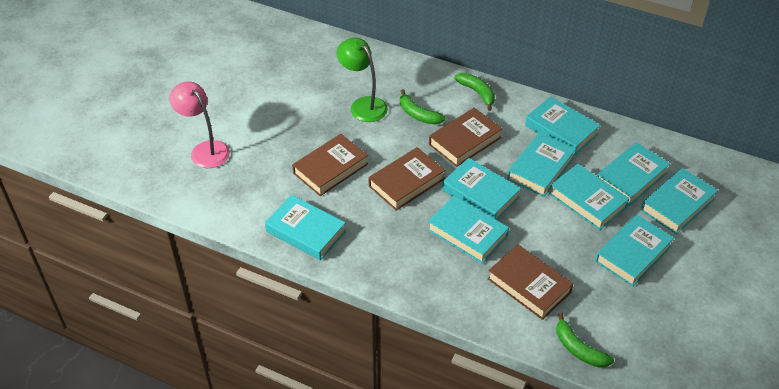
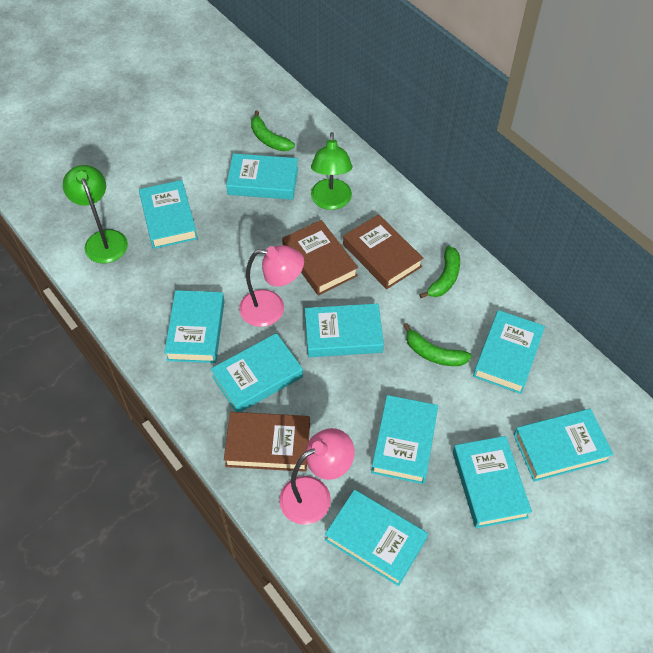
brown book: 4 -> 3
green lamp: 1 -> 2
pink lamp: 1 -> 2
turquoise book: 9 -> 10

